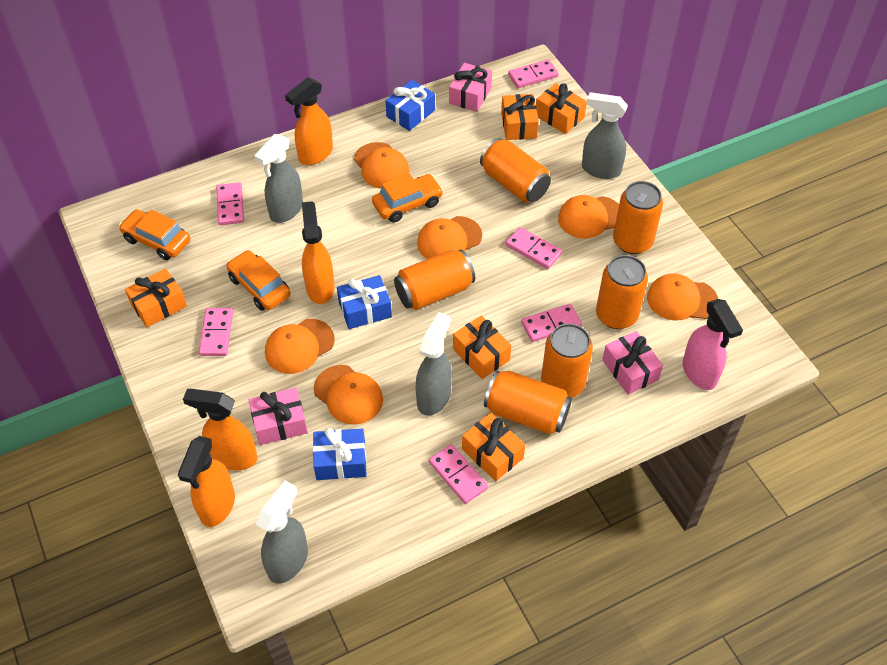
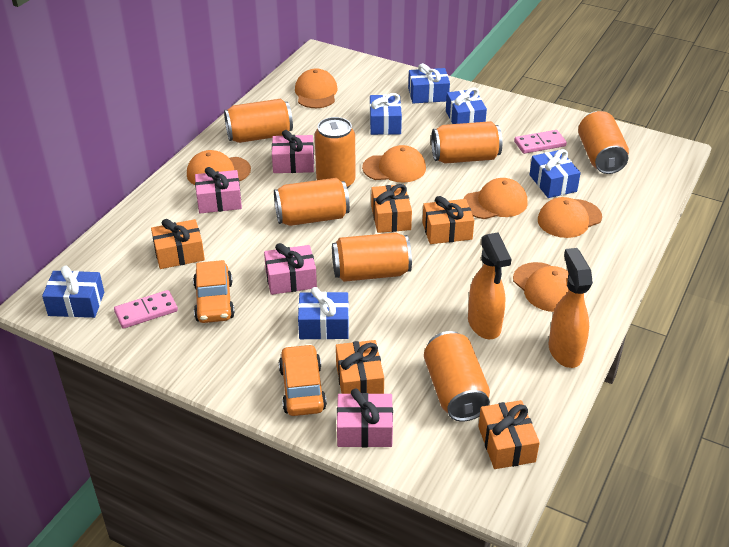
blue gift: 3 -> 6
grey spray bottle: 4 -> 0
orange can: 6 -> 7
orange car: 3 -> 2
orange spray bottle: 4 -> 2
pink domino: 6 -> 2
pink gift: 3 -> 4
pink spray bottle: 1 -> 0

